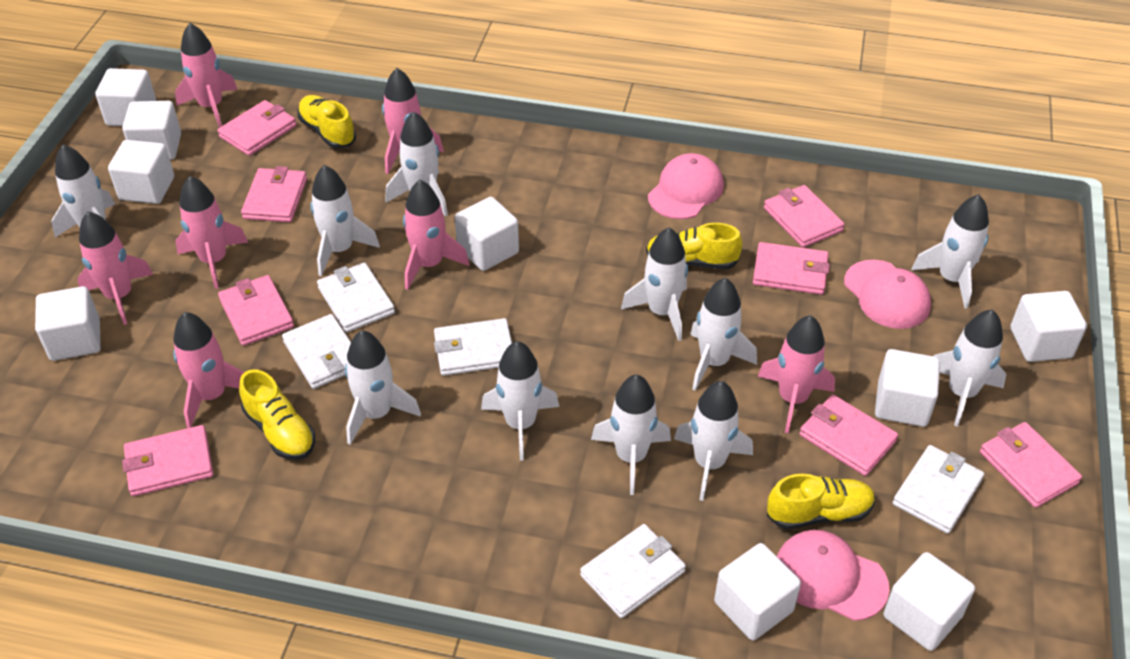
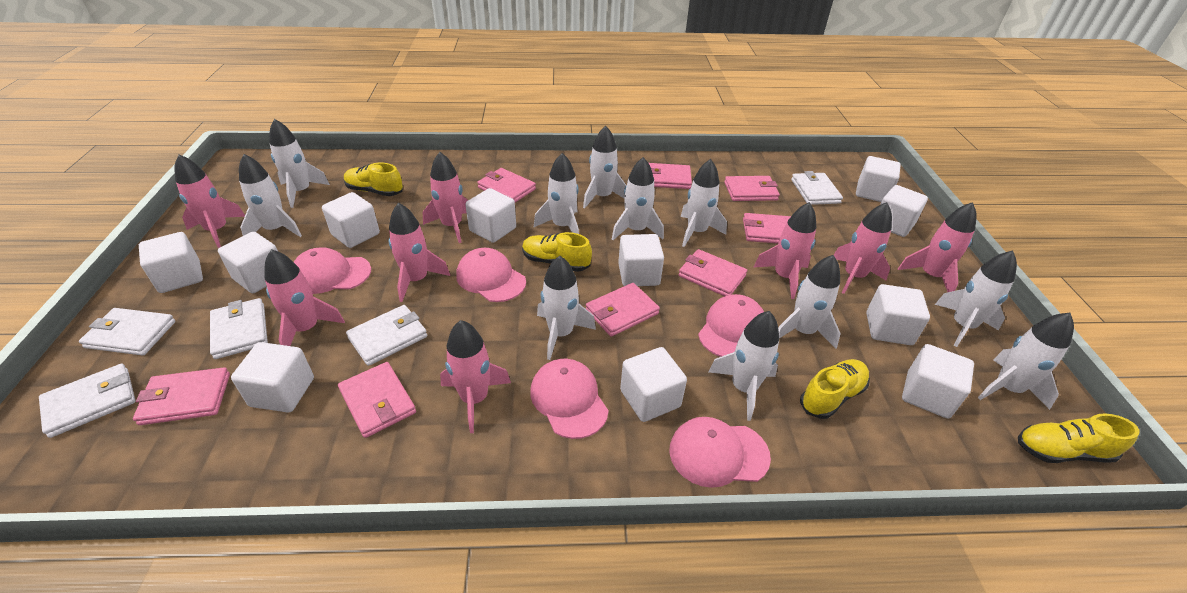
pink cap: 3 -> 5
pink rocket: 7 -> 8
white cube: 9 -> 11

